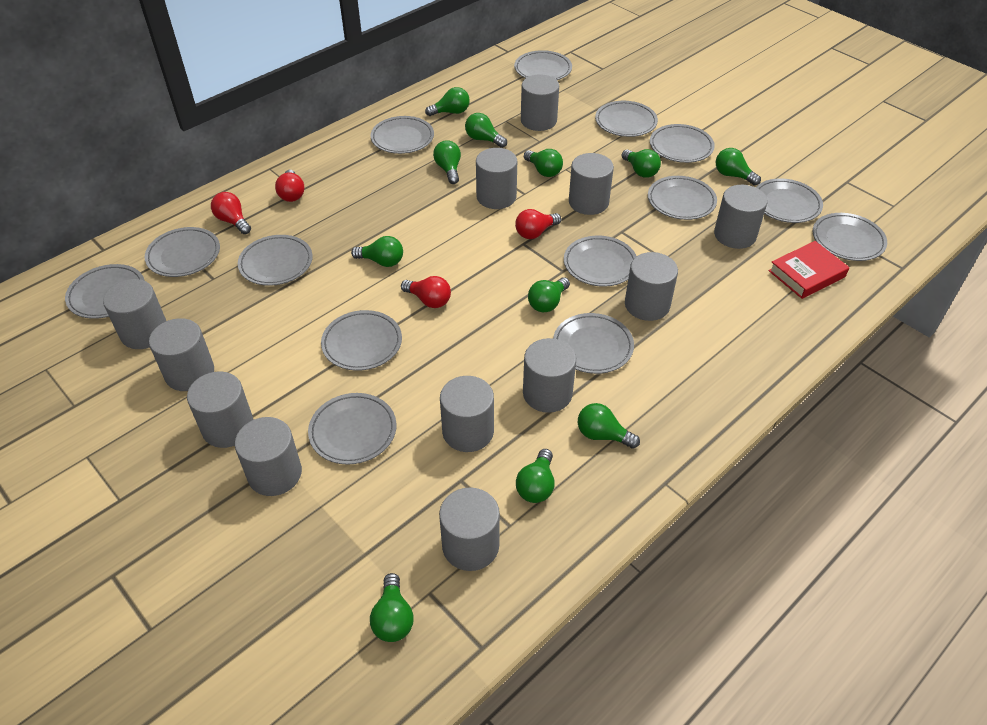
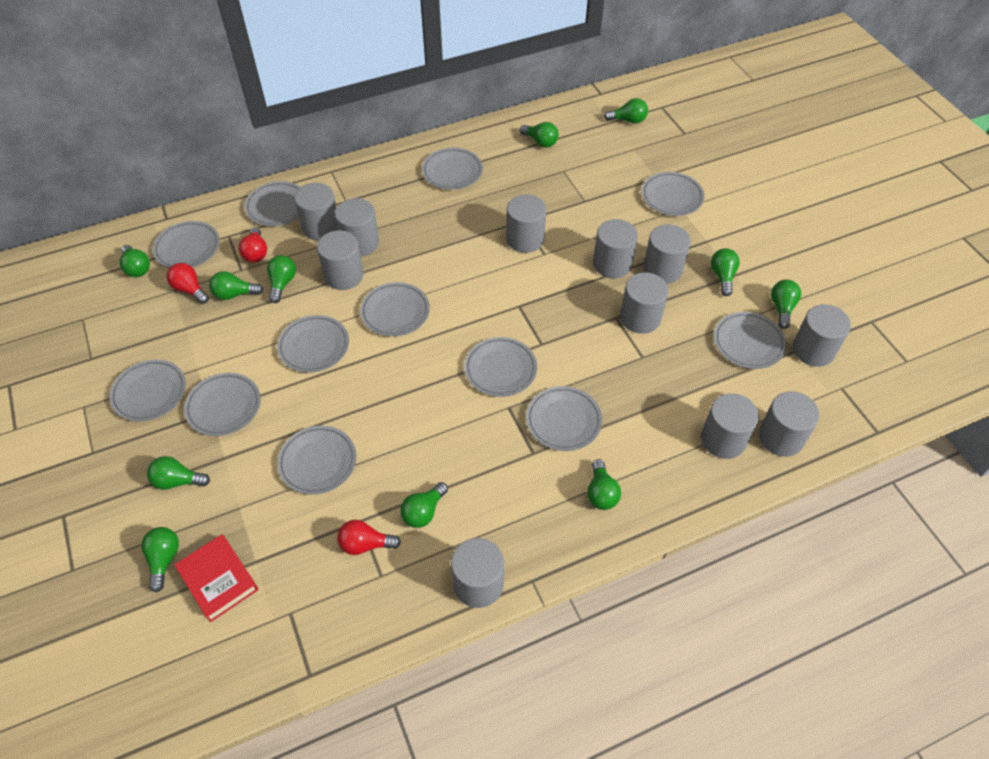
grey cylinder: 12 -> 11
grey plate: 14 -> 12
red light bulb: 4 -> 3

